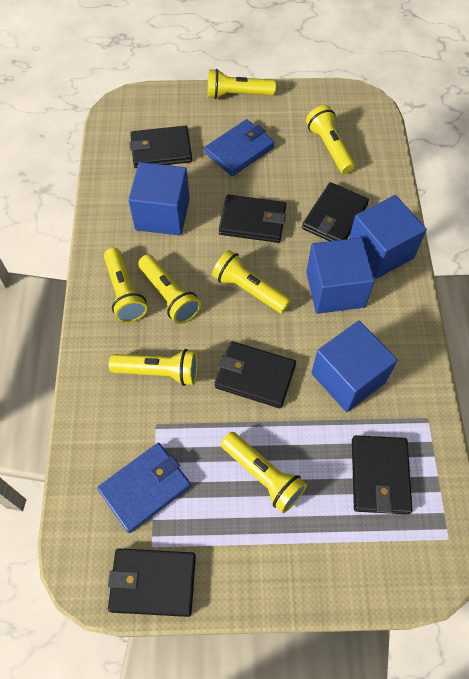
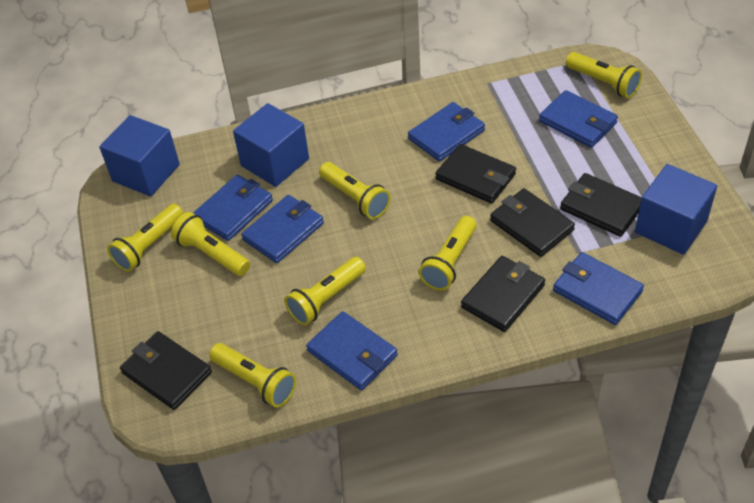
black wallet: 6 -> 5
blue cube: 4 -> 3
blue wallet: 2 -> 6

